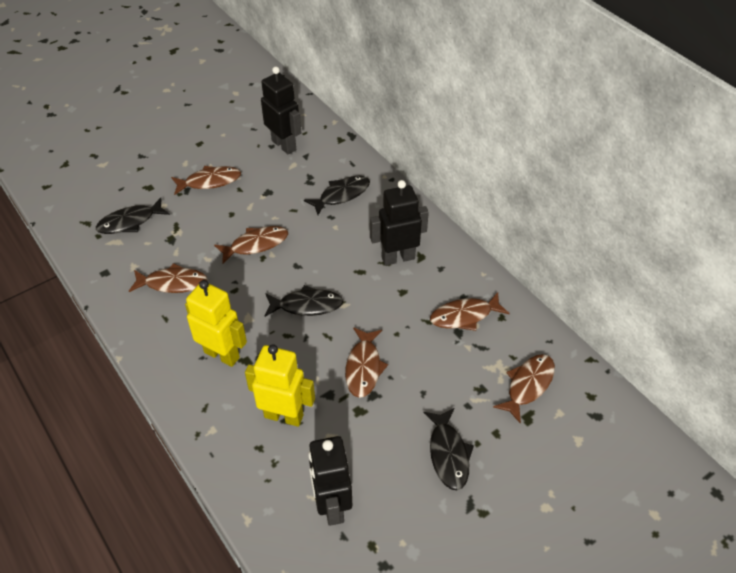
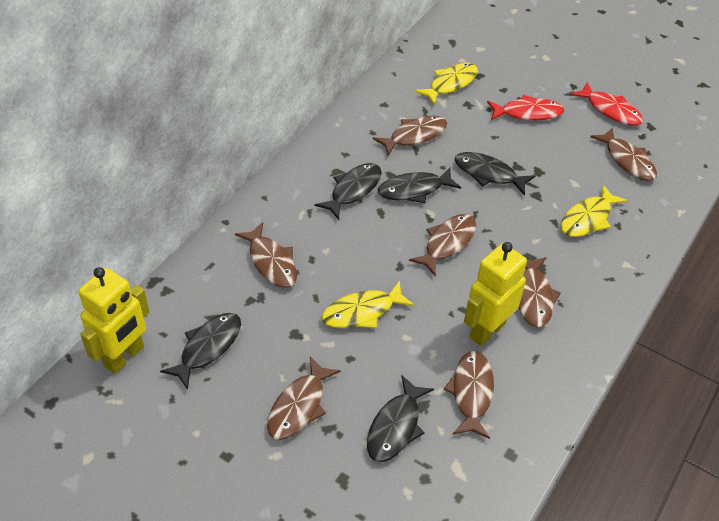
black fish: 4 -> 5
black robot: 3 -> 0
brown fish: 6 -> 7
red fish: 0 -> 2
yellow fish: 0 -> 3

